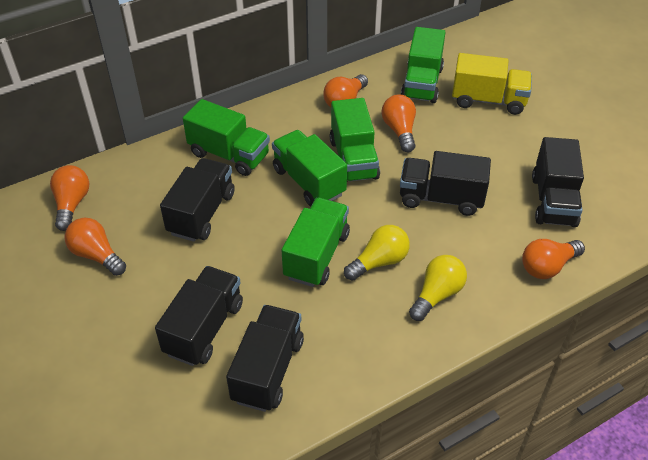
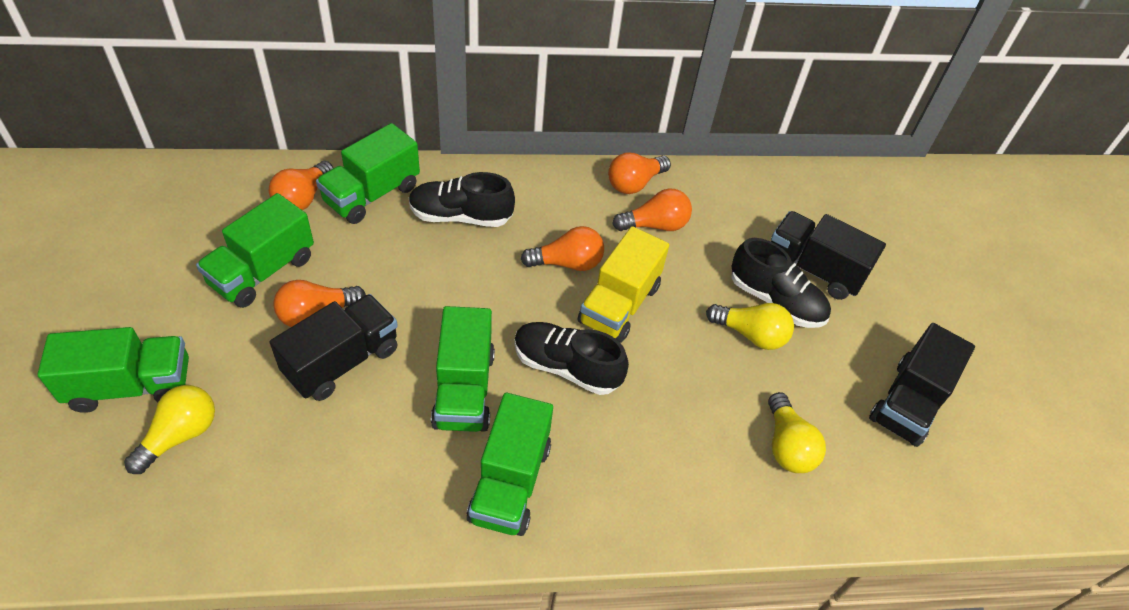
black shoe: 0 -> 3
black truck: 5 -> 3
yellow light bulb: 2 -> 3

